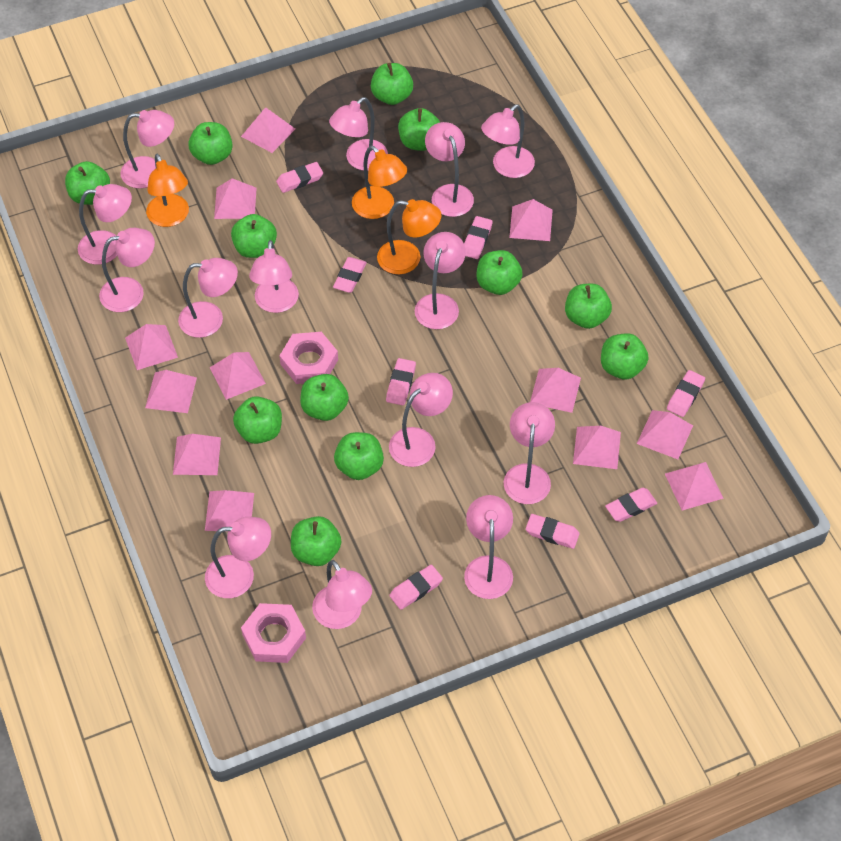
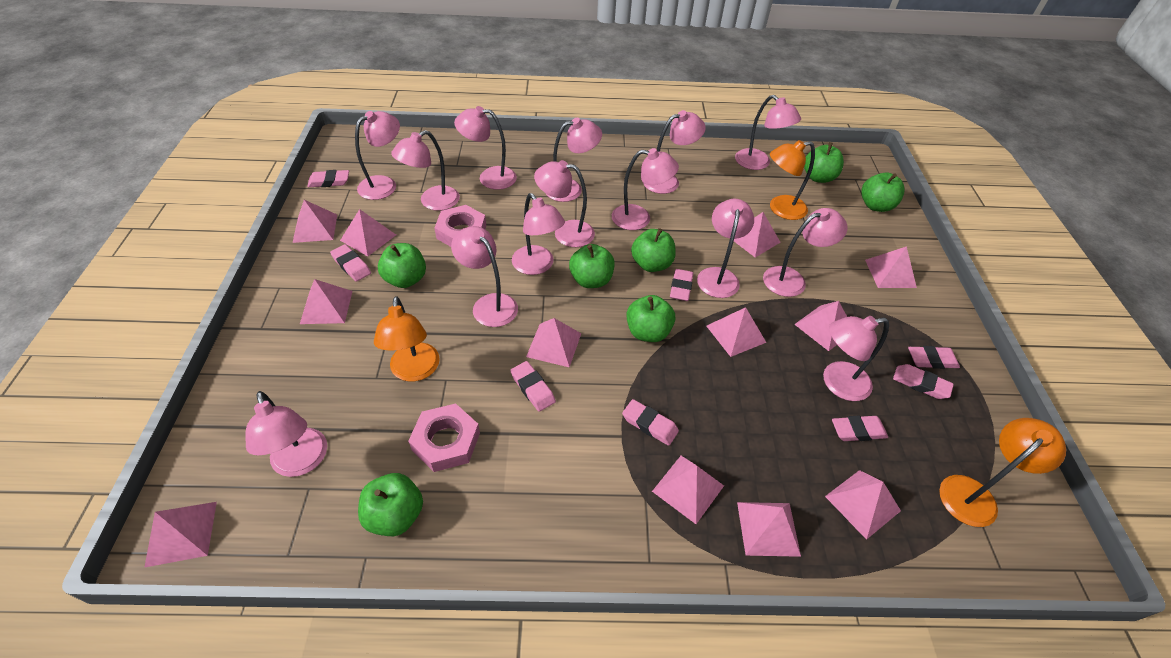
green apple: 12 -> 7

